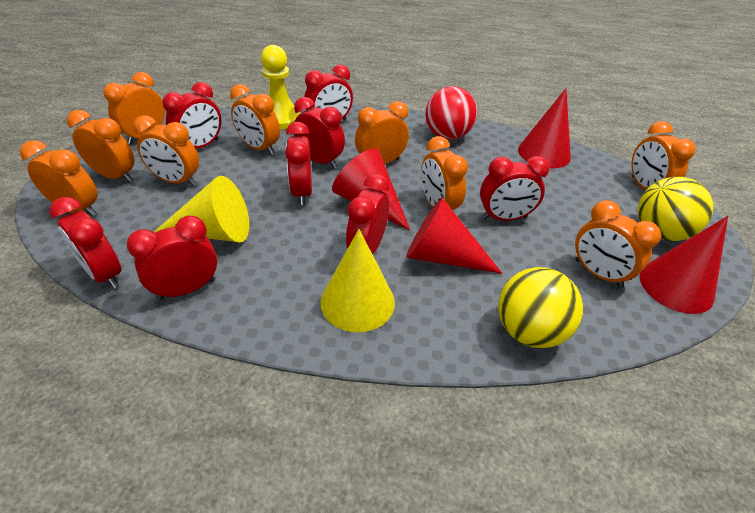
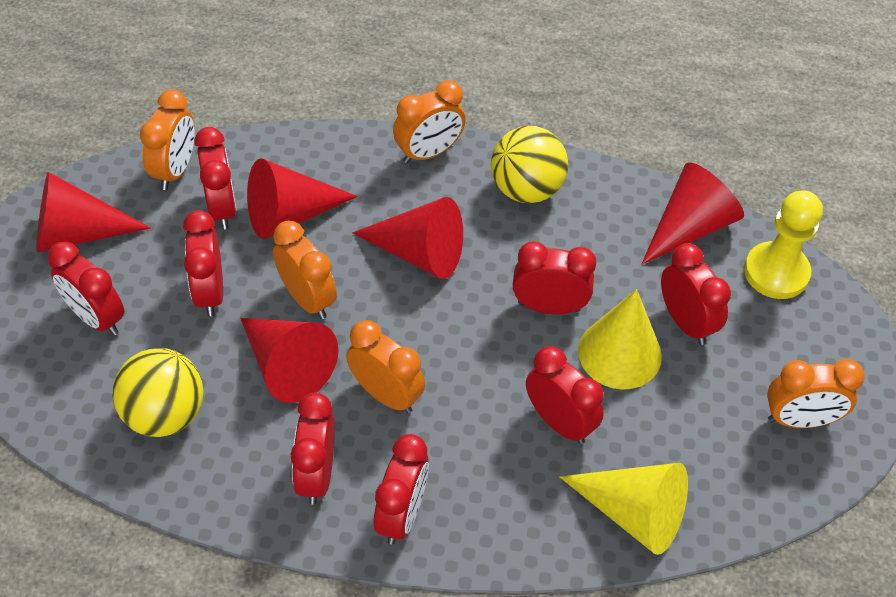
orange clock: 9 -> 5
red ball: 1 -> 0
red cone: 4 -> 5

